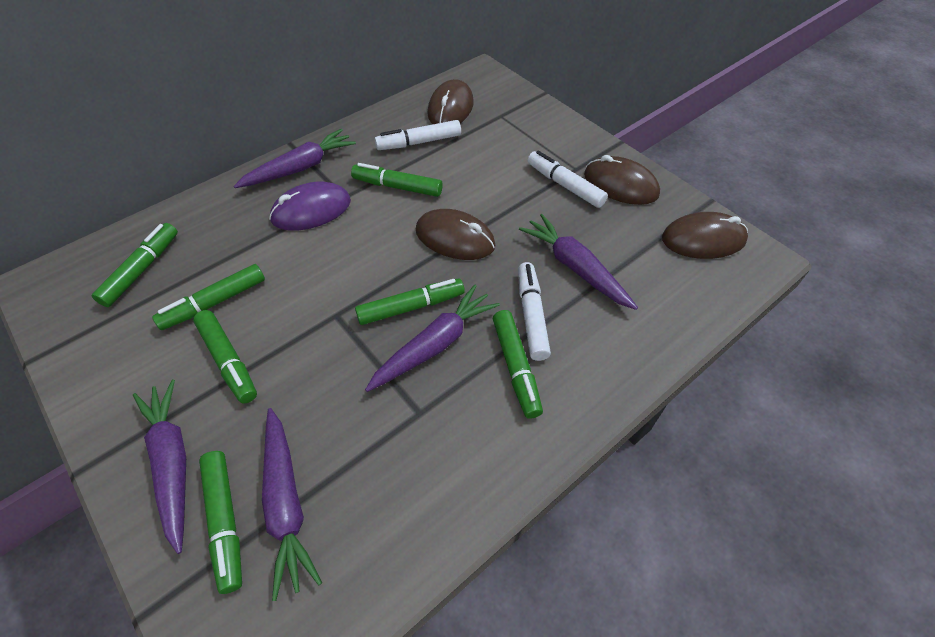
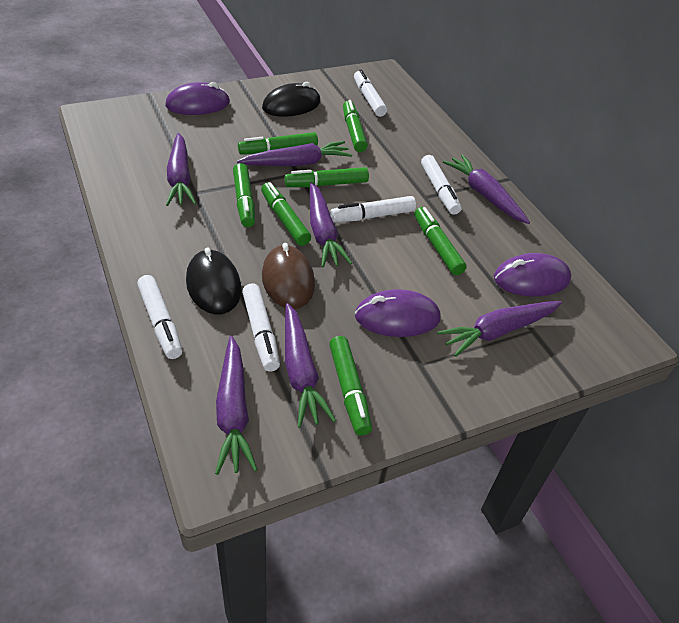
black mouse: 0 -> 2
brown mouse: 4 -> 1
purple carrot: 5 -> 7
purple mouse: 1 -> 3
white marker: 3 -> 5

